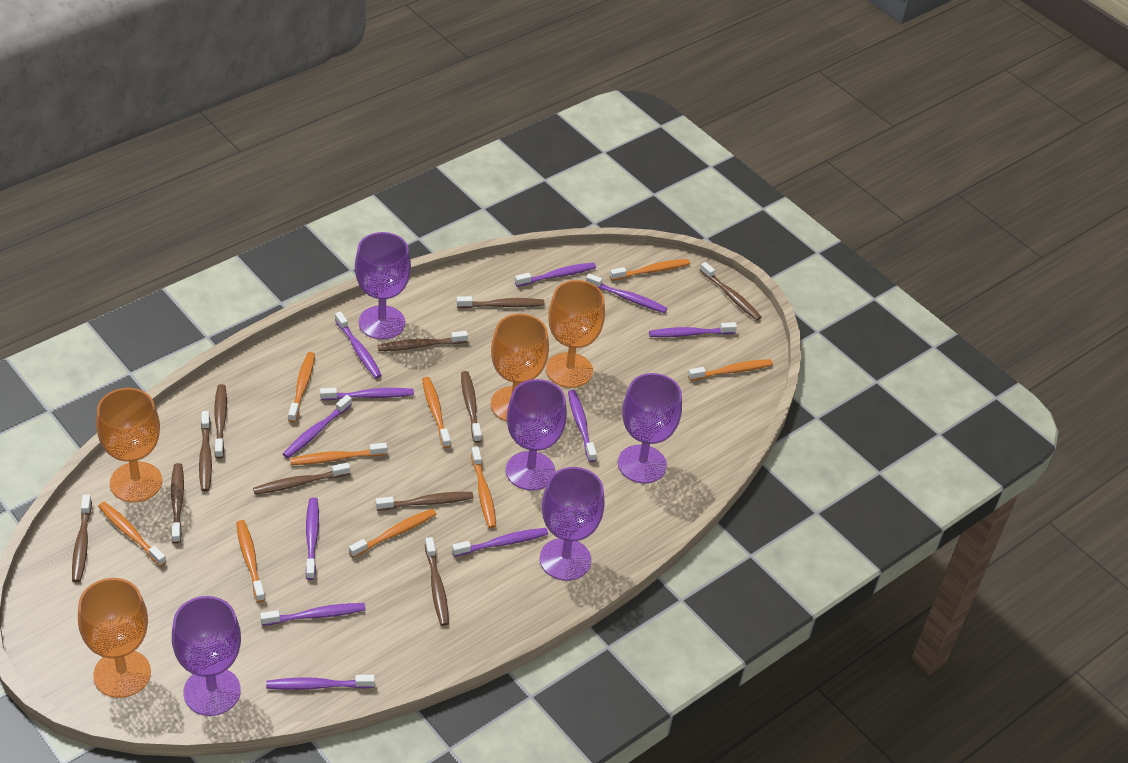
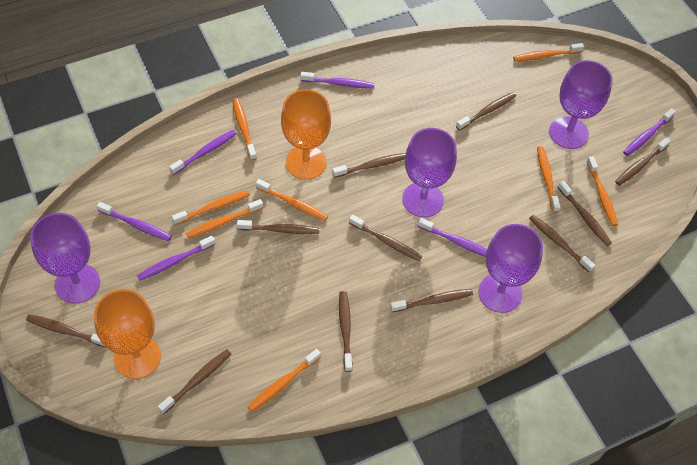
orange goblet: 4 -> 2
orange toothbrush: 9 -> 8
purple goblet: 5 -> 4
purple toothbrush: 11 -> 6

